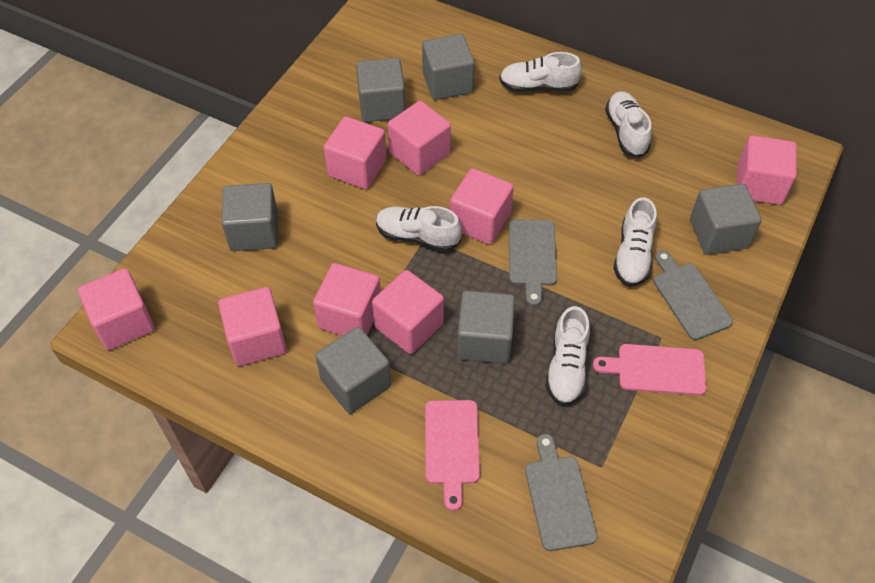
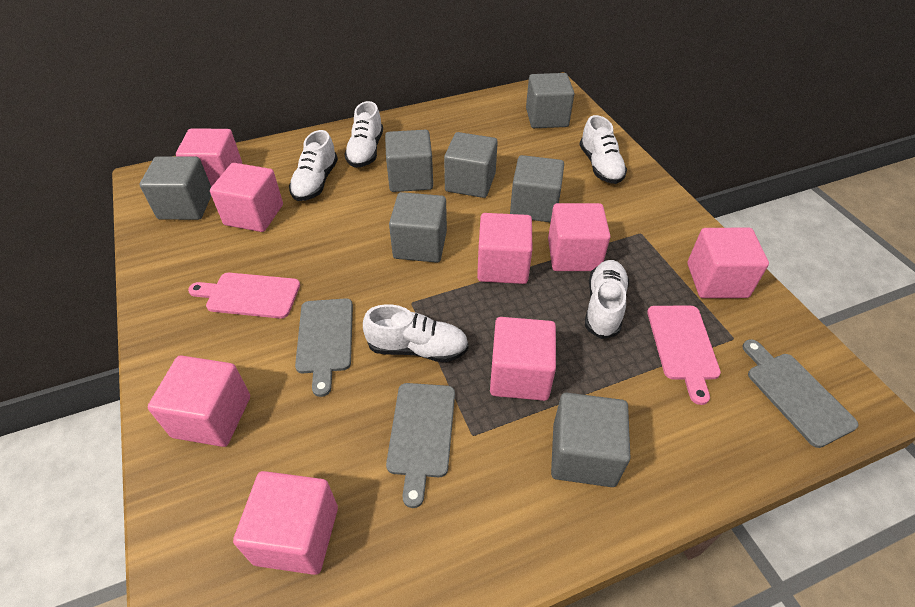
grey cube: 6 -> 7

